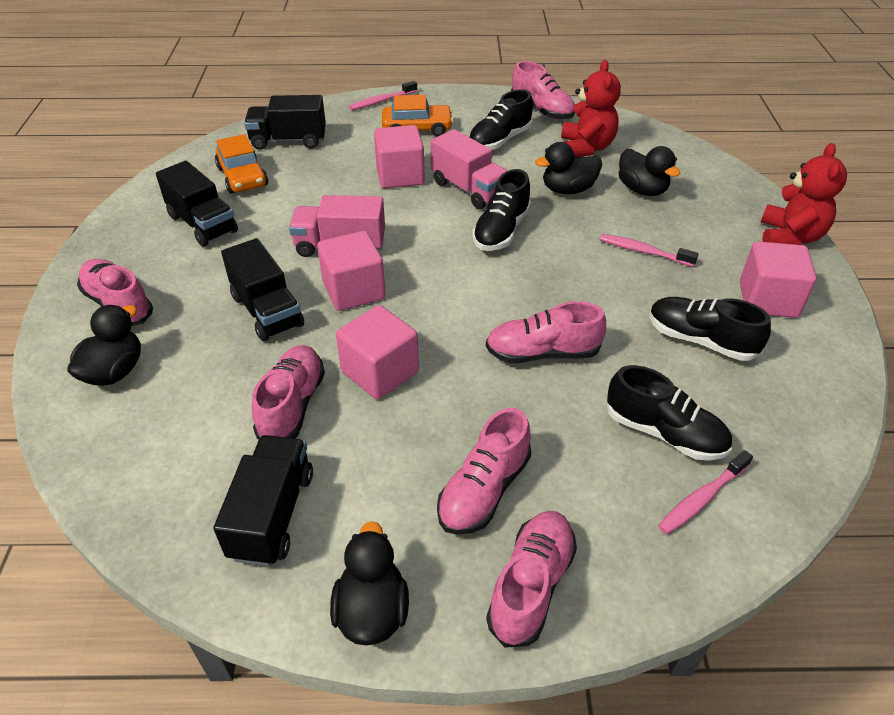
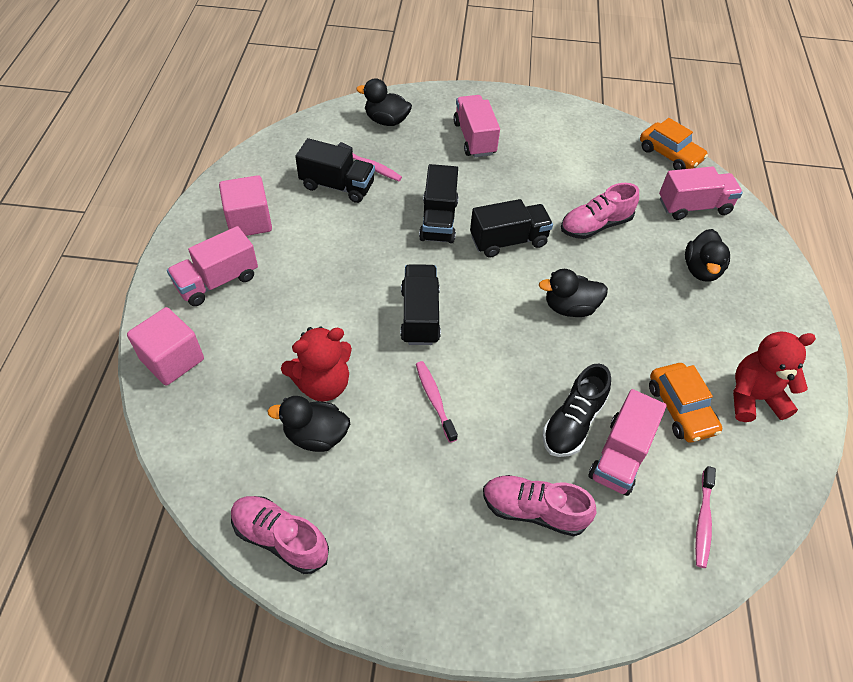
black shoe: 4 -> 1
pink cube: 4 -> 2
pink shoe: 6 -> 3
pink truck: 2 -> 4

